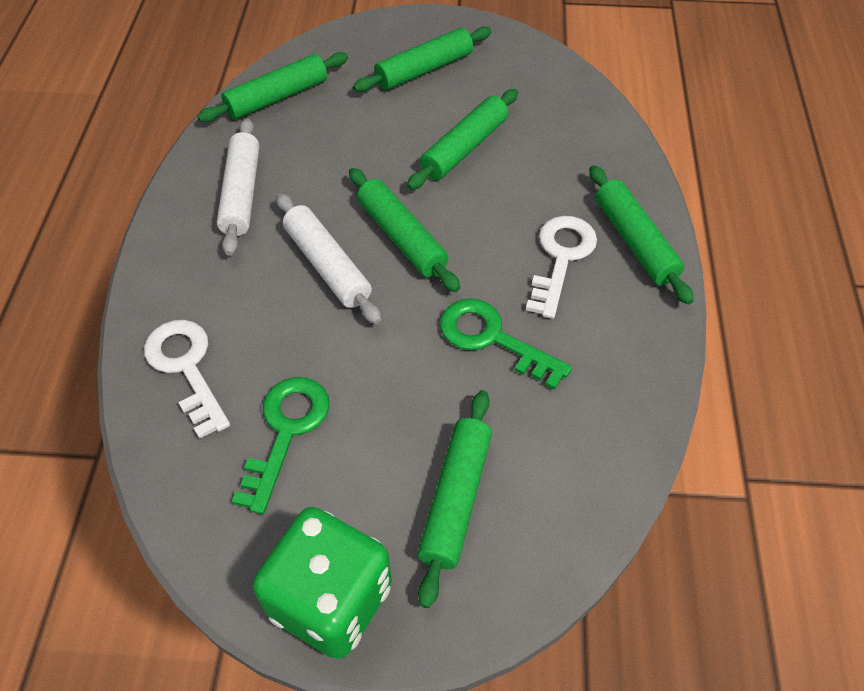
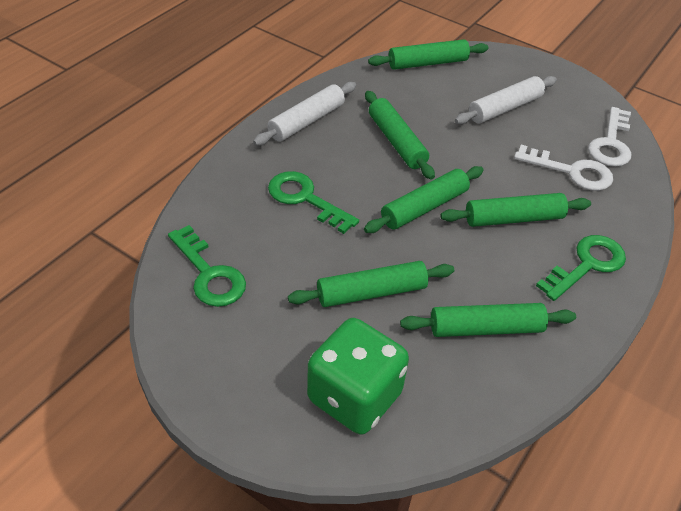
green key: 2 -> 3

